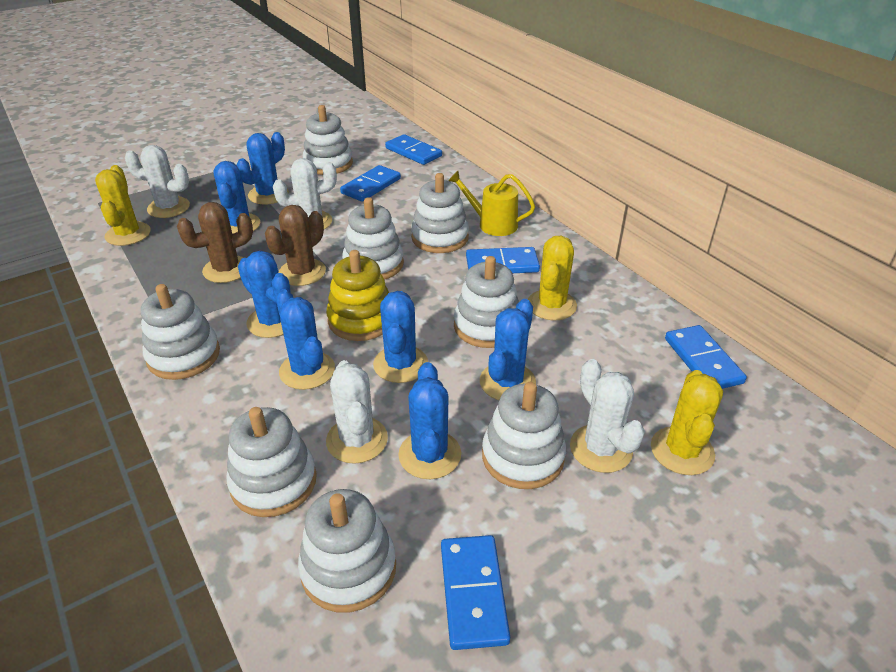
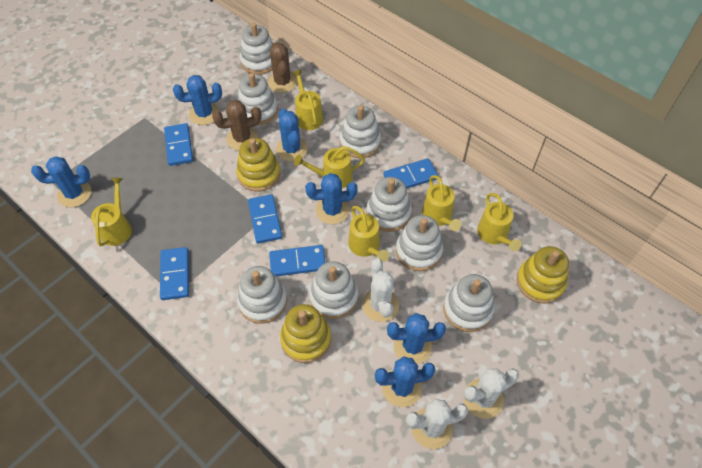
blue cactus: 7 -> 6
white cactus: 4 -> 3
yellow cactus: 3 -> 0
yellow stacking toy: 1 -> 3
yellow watering can: 1 -> 6

